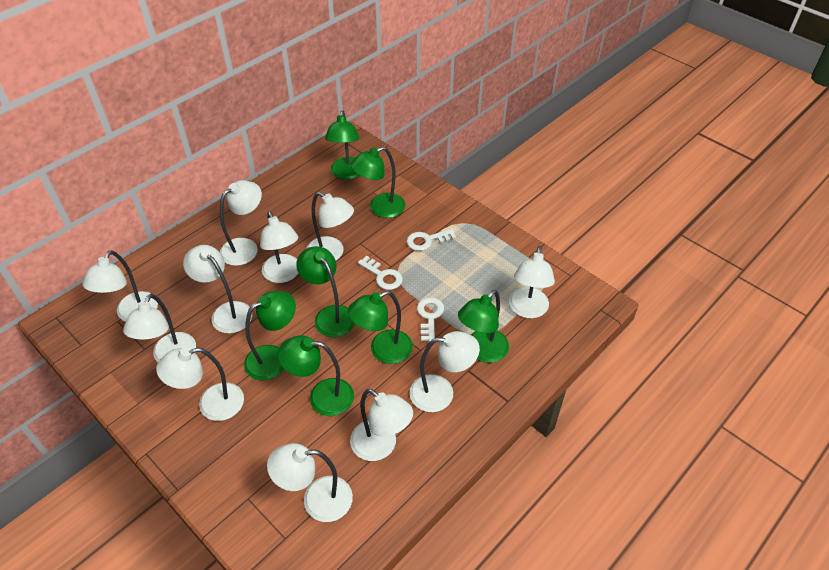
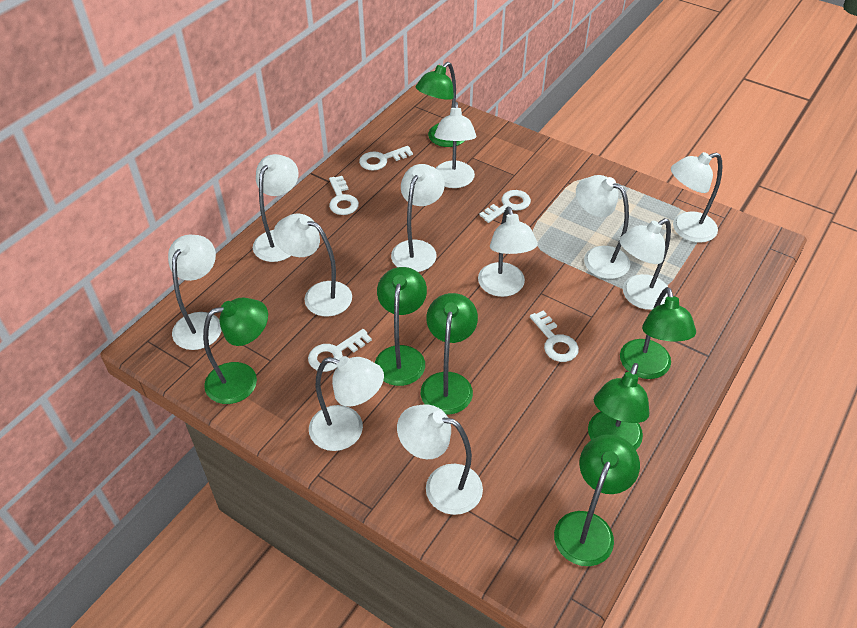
white key: 3 -> 5

